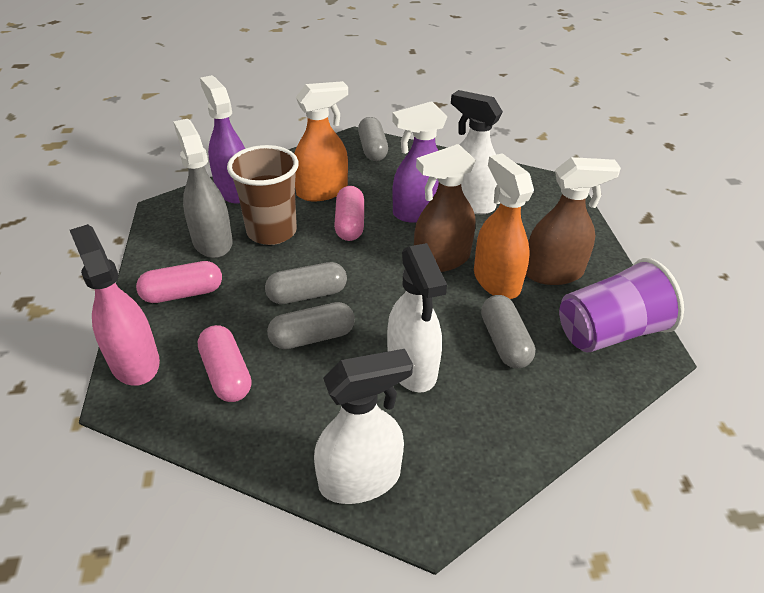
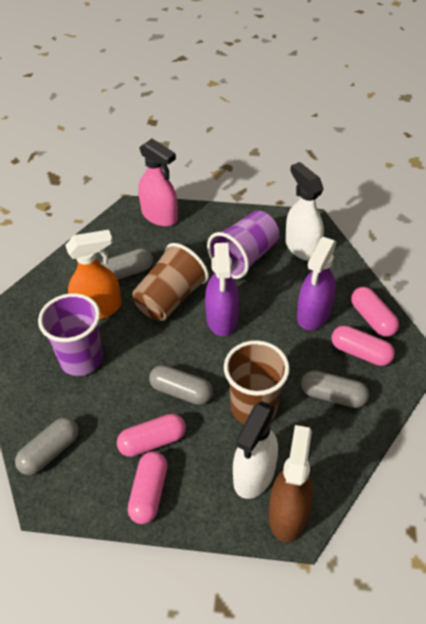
brown cup: 1 -> 2
brown spray bottle: 2 -> 1
grey spray bottle: 1 -> 0
orange spray bottle: 2 -> 1
pink capsule: 3 -> 4
purple cup: 1 -> 2
white spray bottle: 3 -> 2

